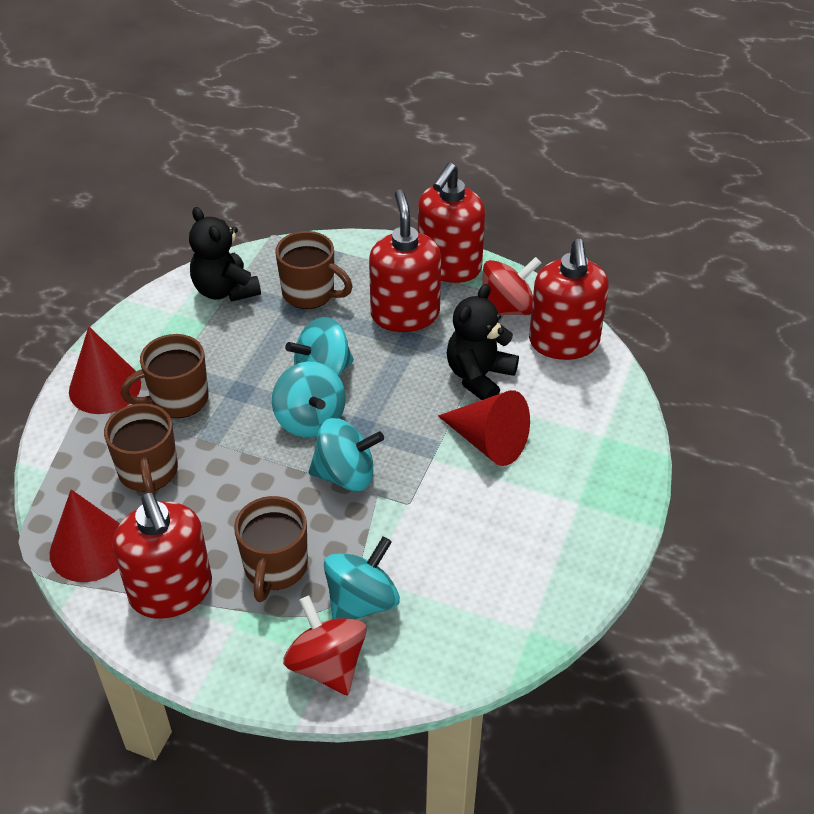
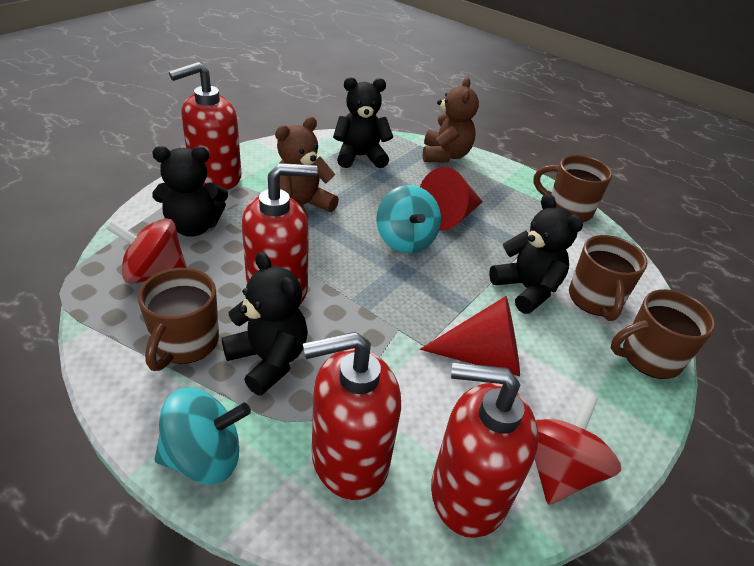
black teddy bear: 2 -> 4
brown teddy bear: 0 -> 2
red cone: 3 -> 2
turquoise spinning top: 4 -> 2

